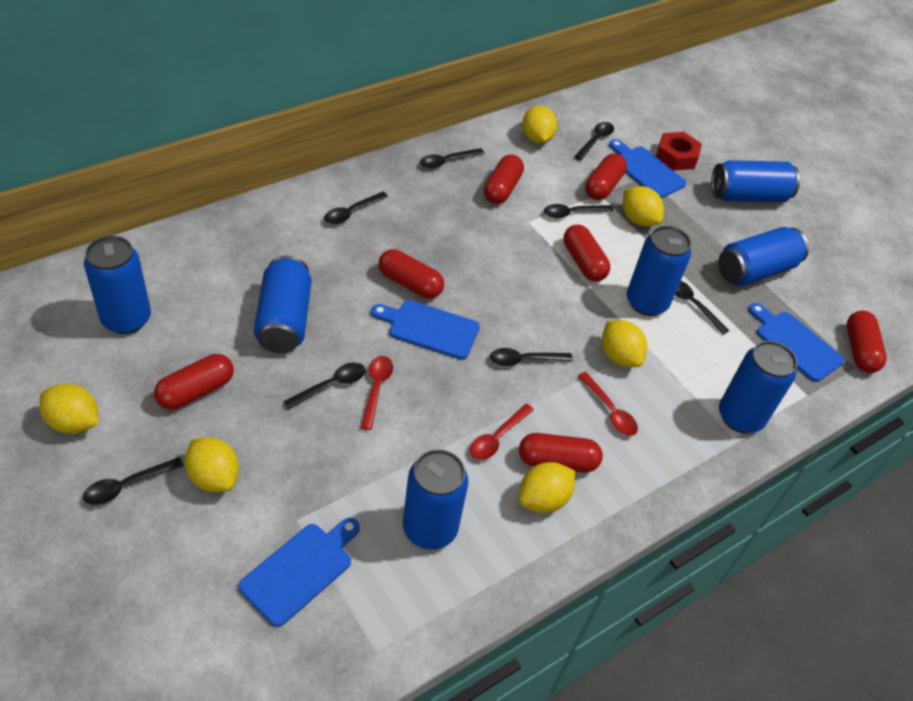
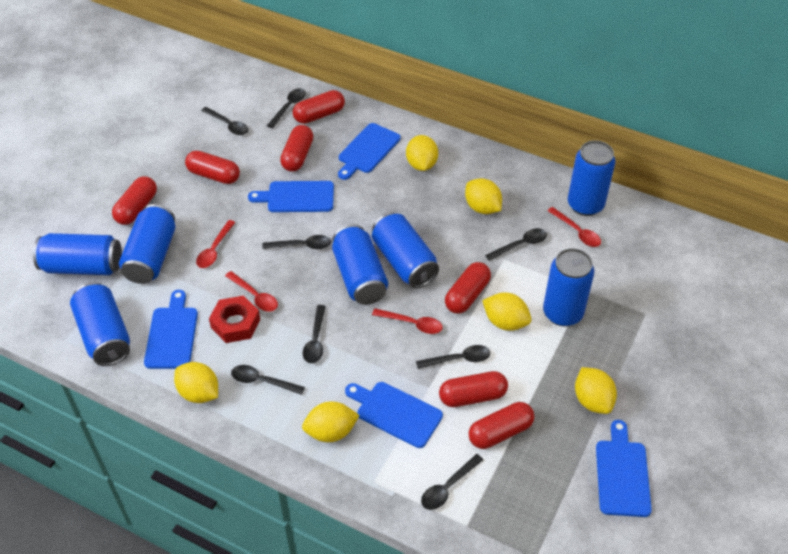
blue cutting board: 4 -> 5
red spoon: 3 -> 4

